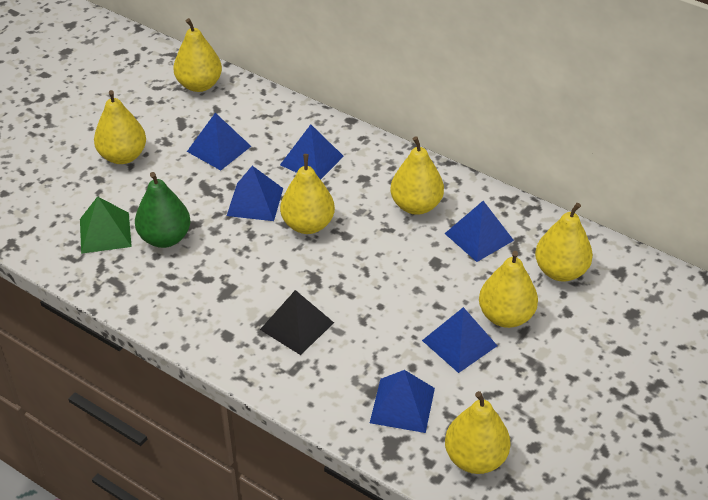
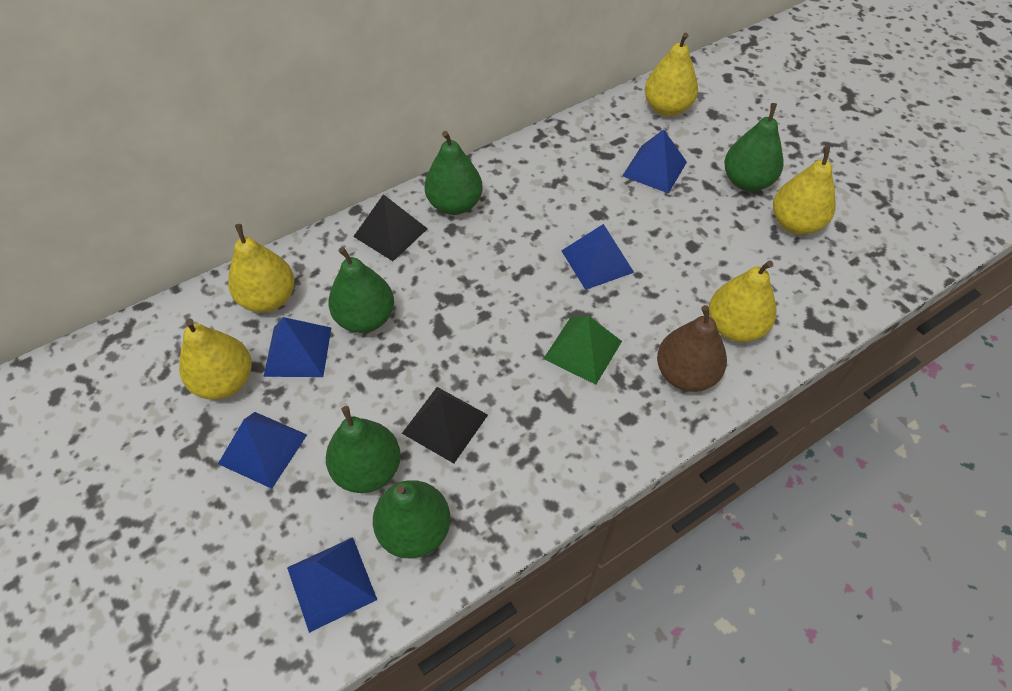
black pyramid: 1 -> 2
blue pyramid: 6 -> 5
brown pear: 0 -> 1
green pear: 1 -> 5
yellow pear: 7 -> 5

